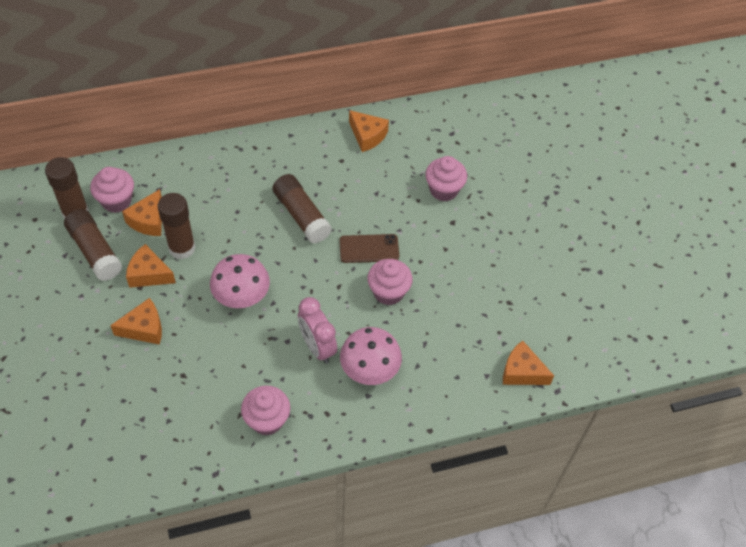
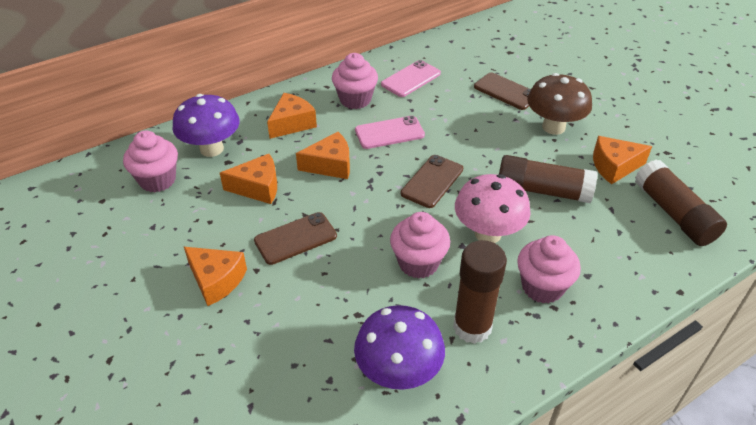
brown glue stick: 4 -> 3
brown mushroom: 0 -> 1
brown phone: 1 -> 3
pink clock: 1 -> 0
pink mushroom: 2 -> 1
pink phone: 0 -> 2
purple mushroom: 0 -> 2

